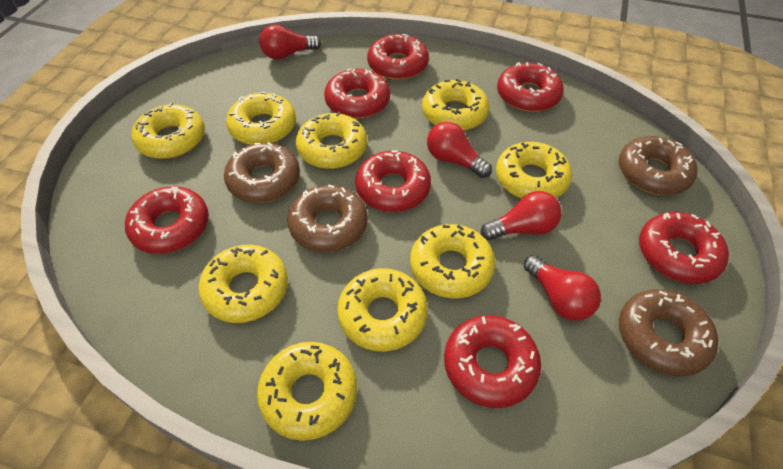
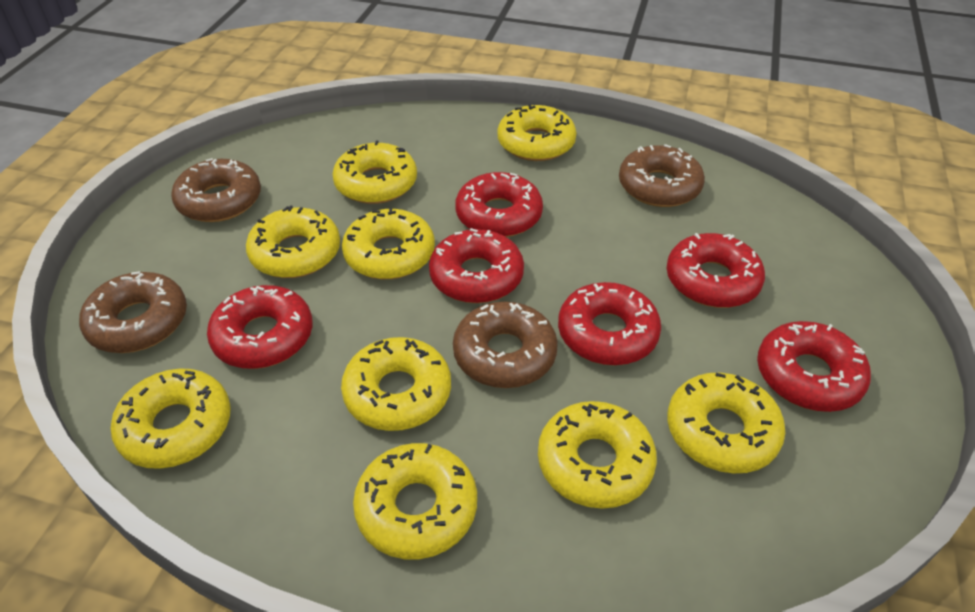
red donut: 7 -> 6
red light bulb: 4 -> 0

